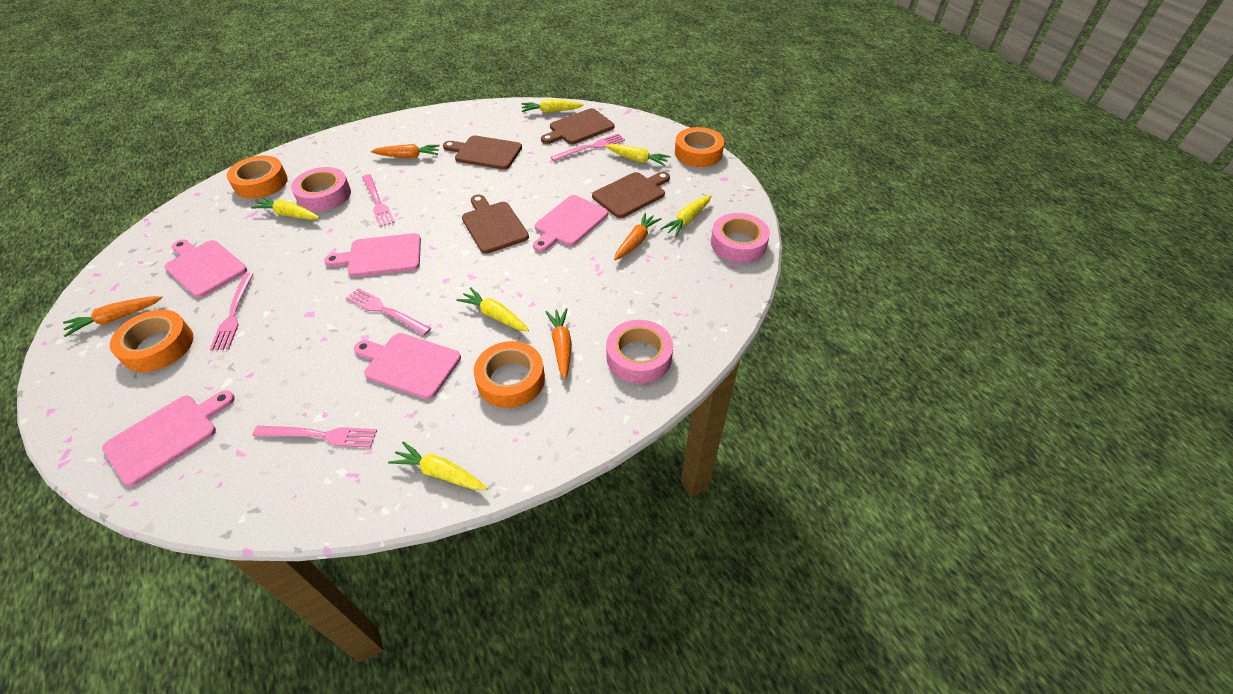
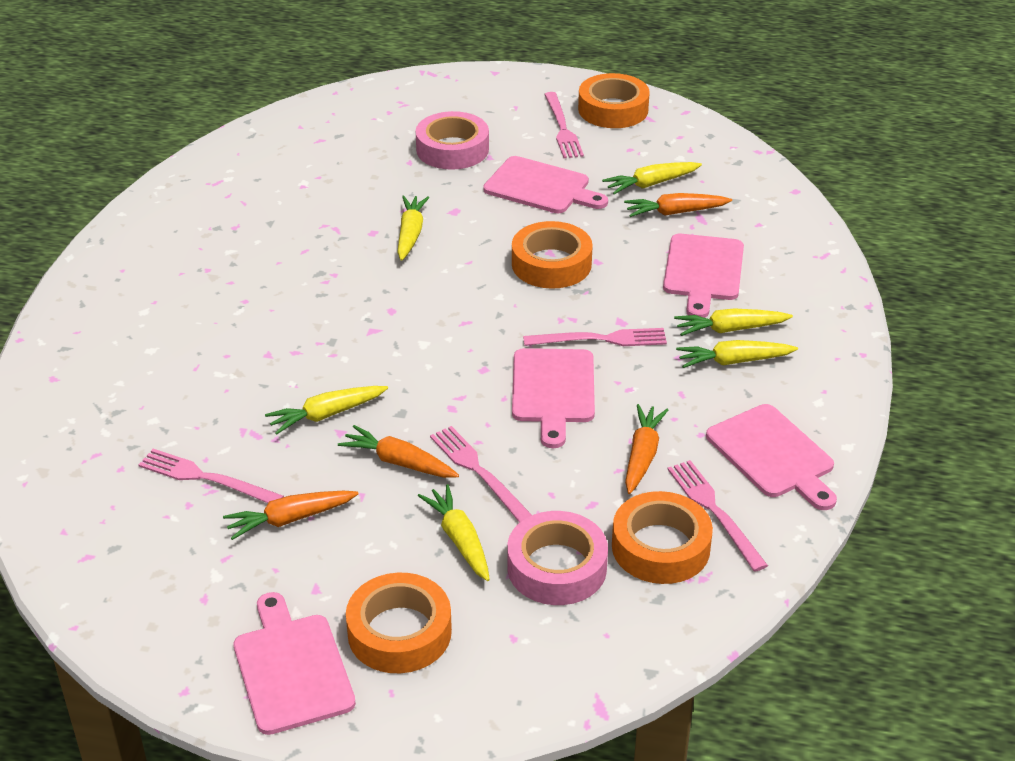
brown cutting board: 4 -> 0
pink tape: 3 -> 2

